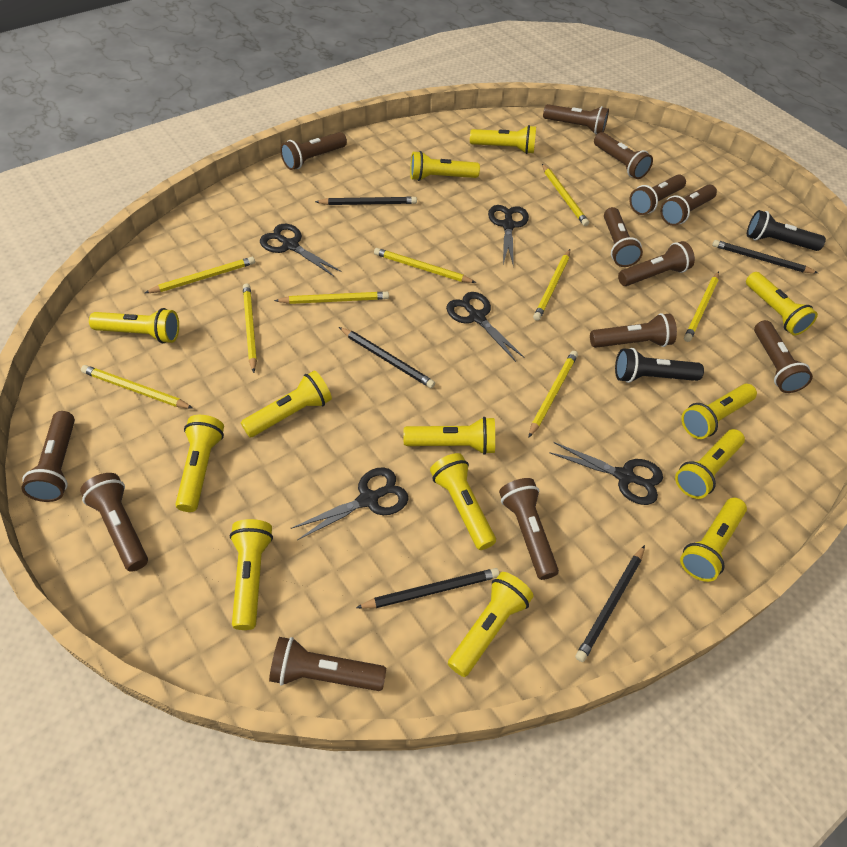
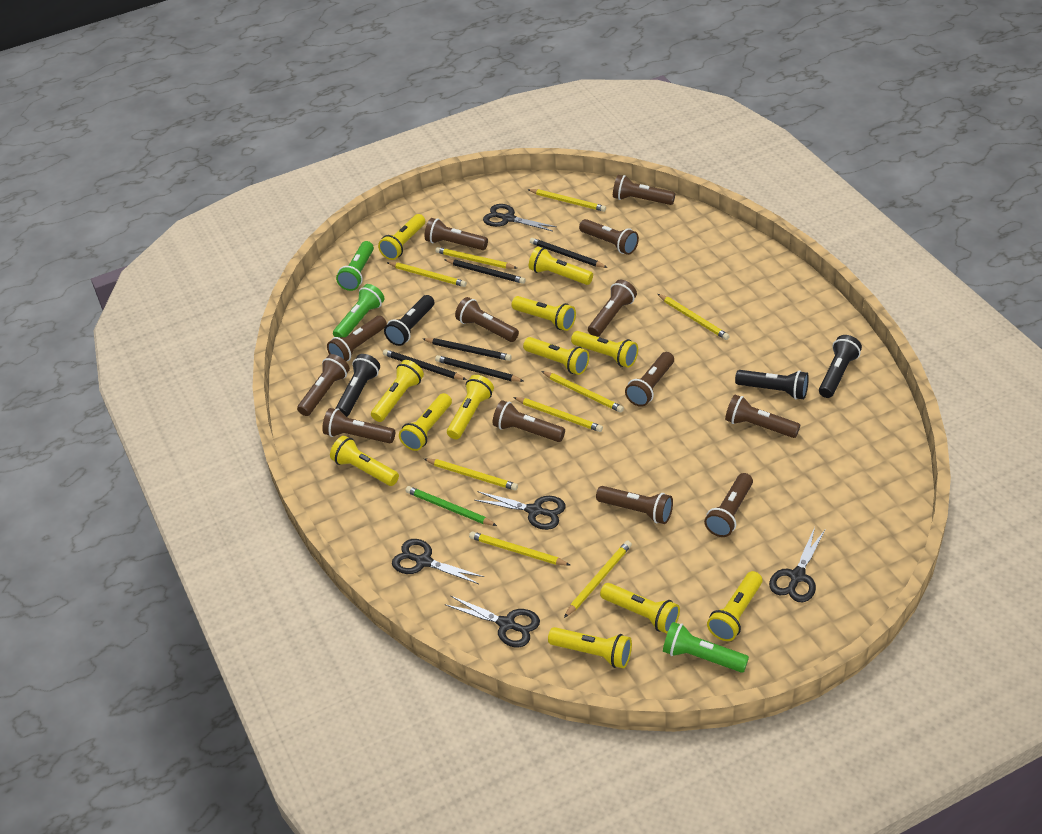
black flashlight: 2 -> 4
green flashlight: 0 -> 3
green pencil: 0 -> 1
yellow flashlight: 13 -> 12

